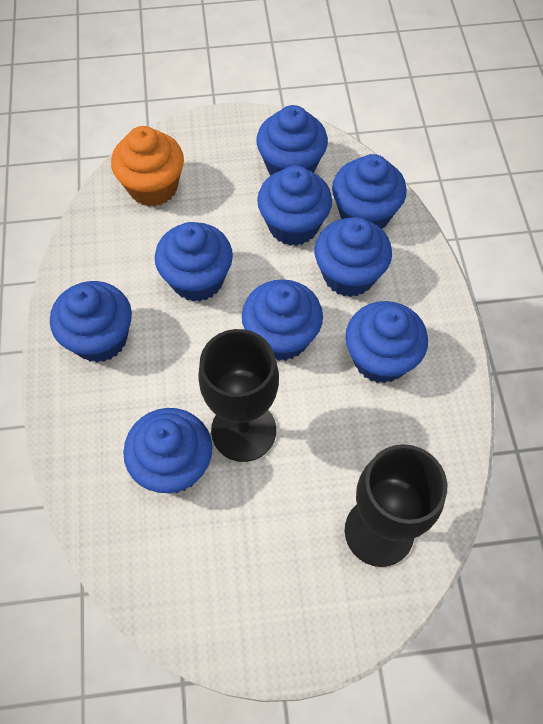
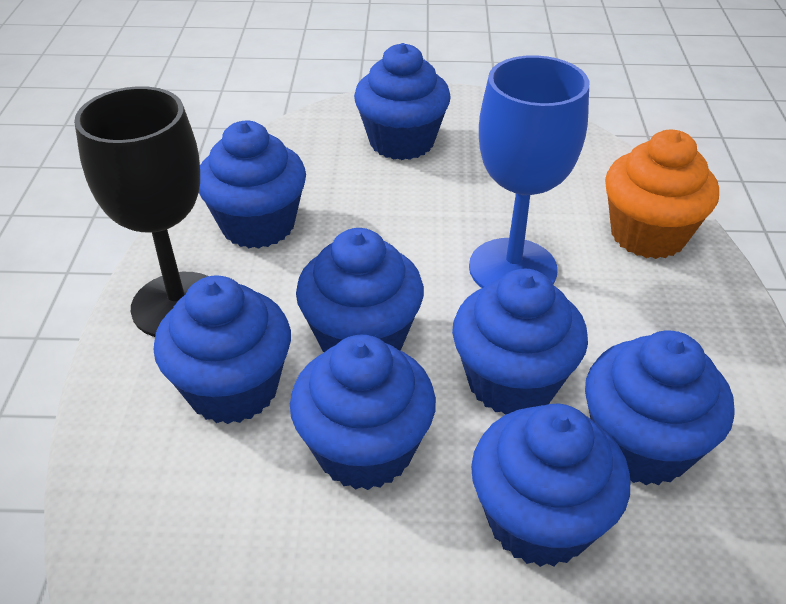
black goblet: 2 -> 1
blue cupcake: 9 -> 8
blue goblet: 0 -> 1

